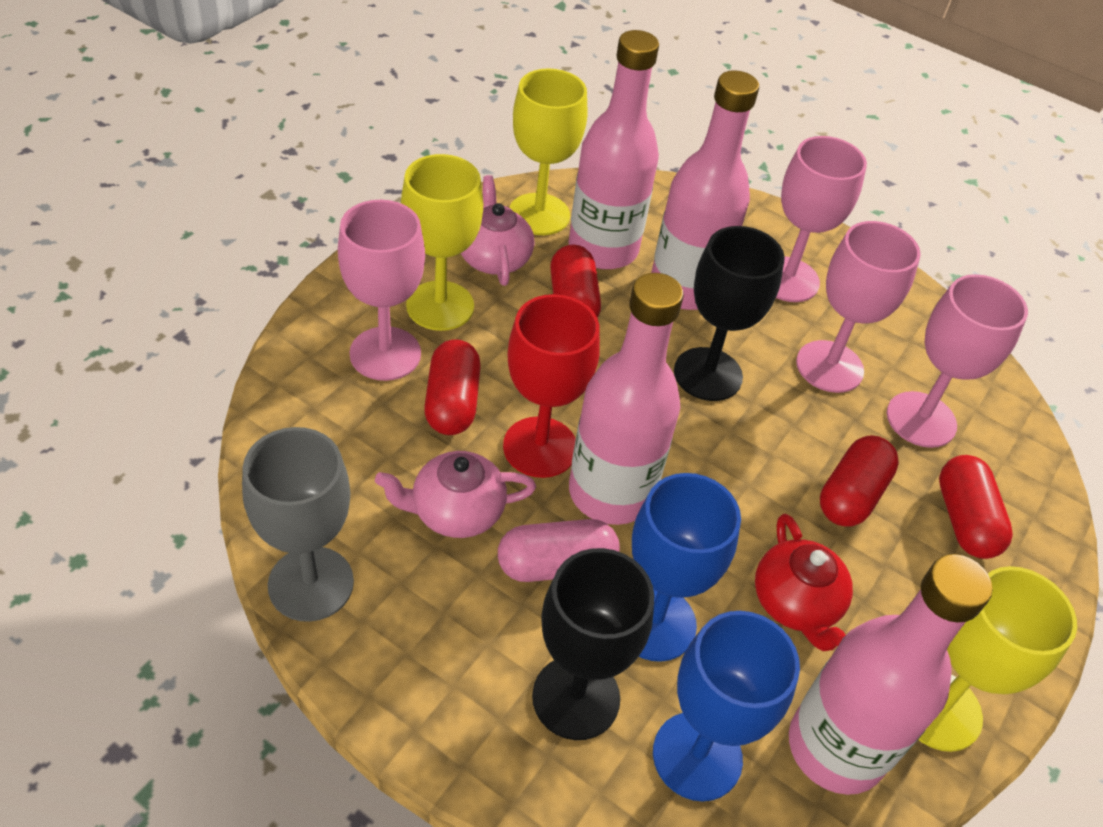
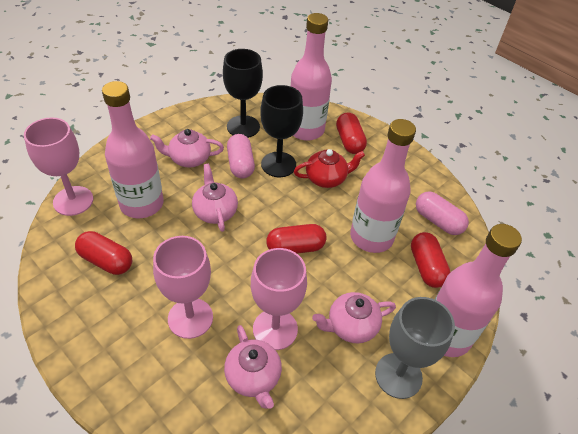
blue goblet: 2 -> 0
pink capsule: 1 -> 2
pink goblet: 4 -> 3
pink teapot: 2 -> 4
red goblet: 1 -> 0
yellow goblet: 3 -> 0

